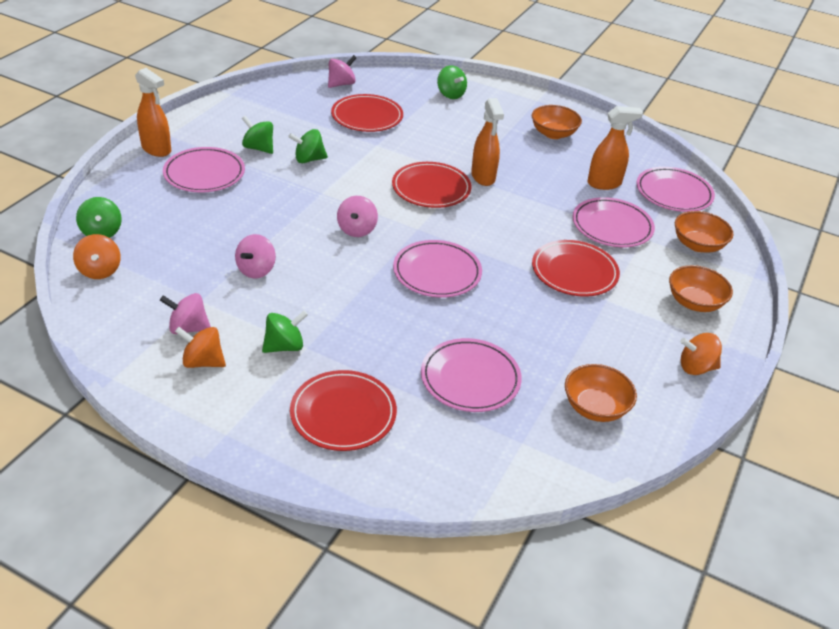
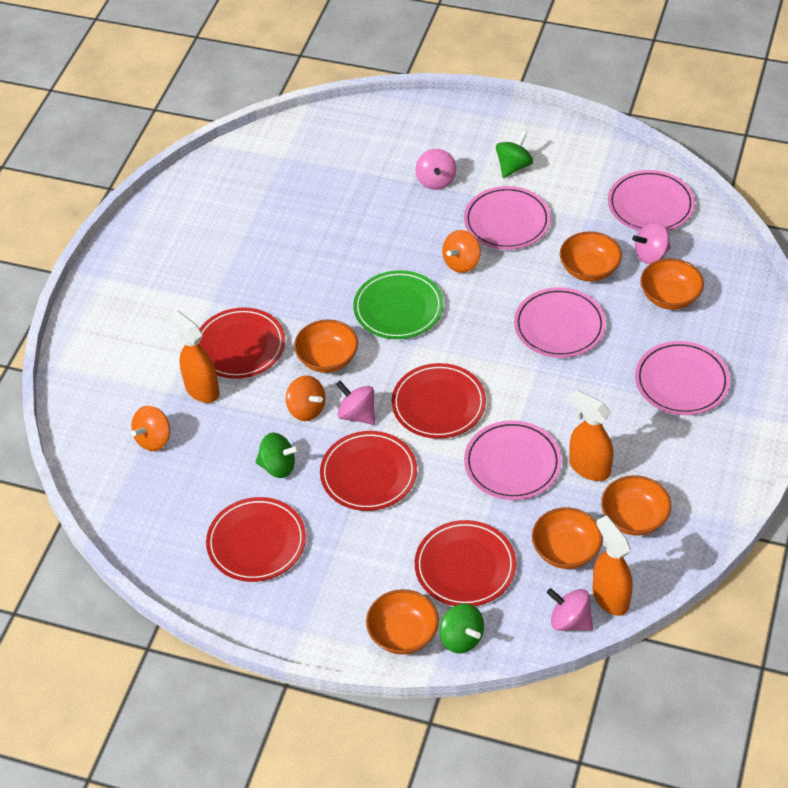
green plate: 0 -> 1
green spinning top: 5 -> 3
orange bowl: 4 -> 6
red plate: 4 -> 5

